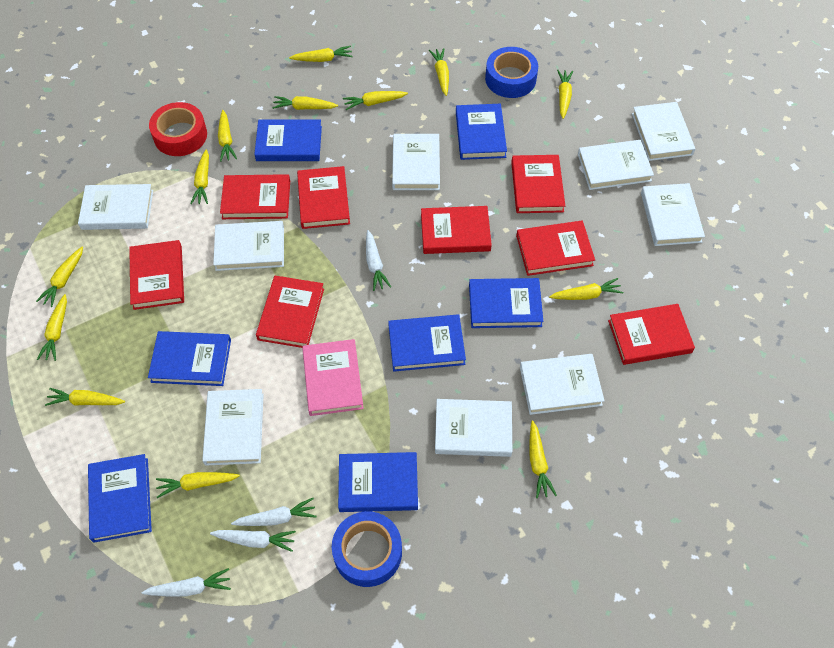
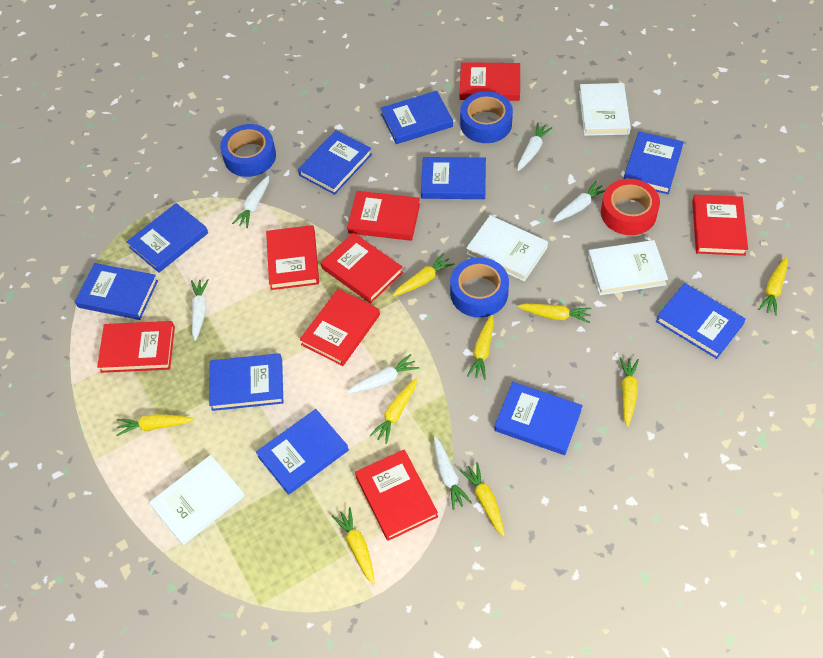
blue book: 7 -> 10
blue tape: 2 -> 3
pink book: 1 -> 0
white book: 9 -> 4
white carrot: 4 -> 6
yellow carrot: 13 -> 9

